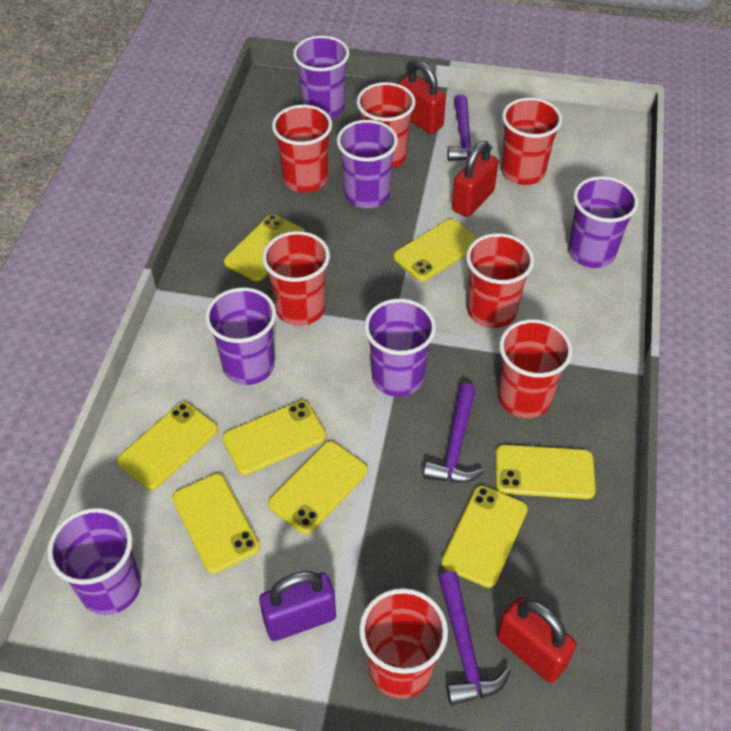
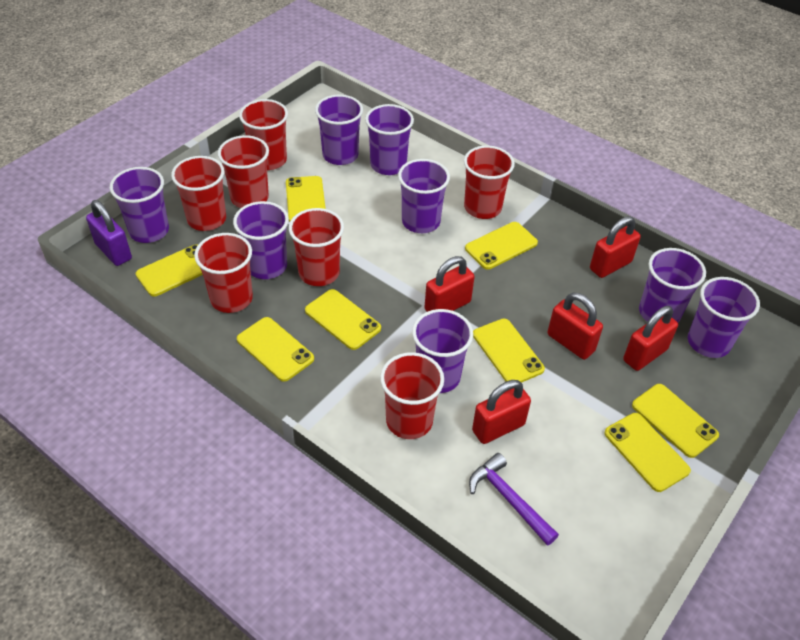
purple cup: 6 -> 8
purple hammer: 3 -> 1
red padlock: 3 -> 5

